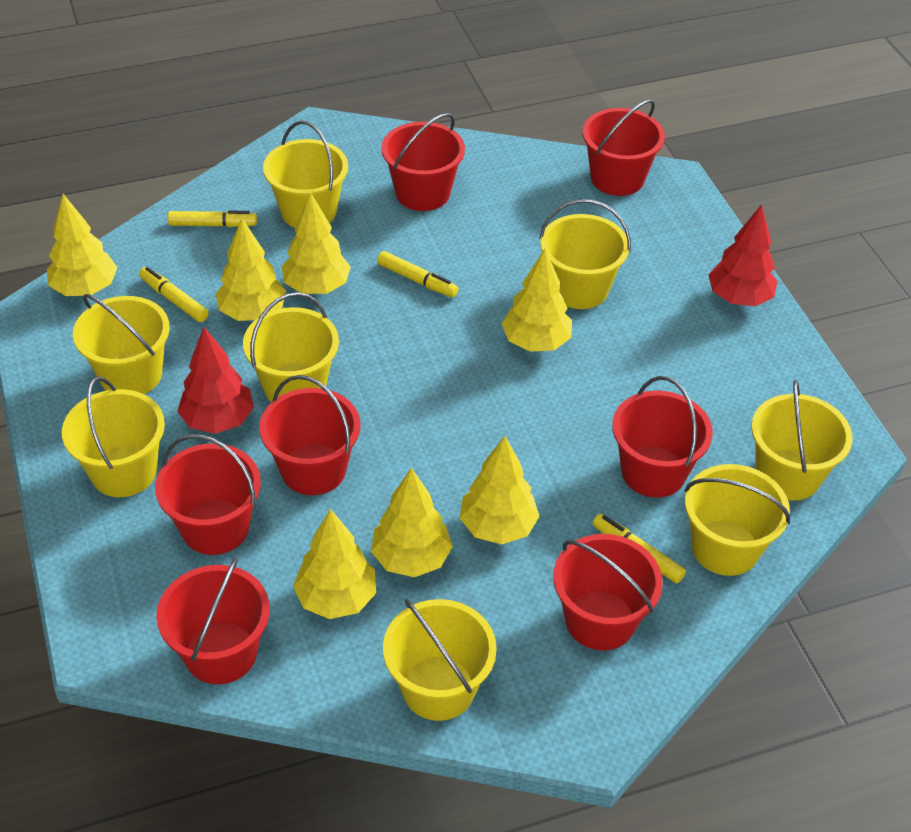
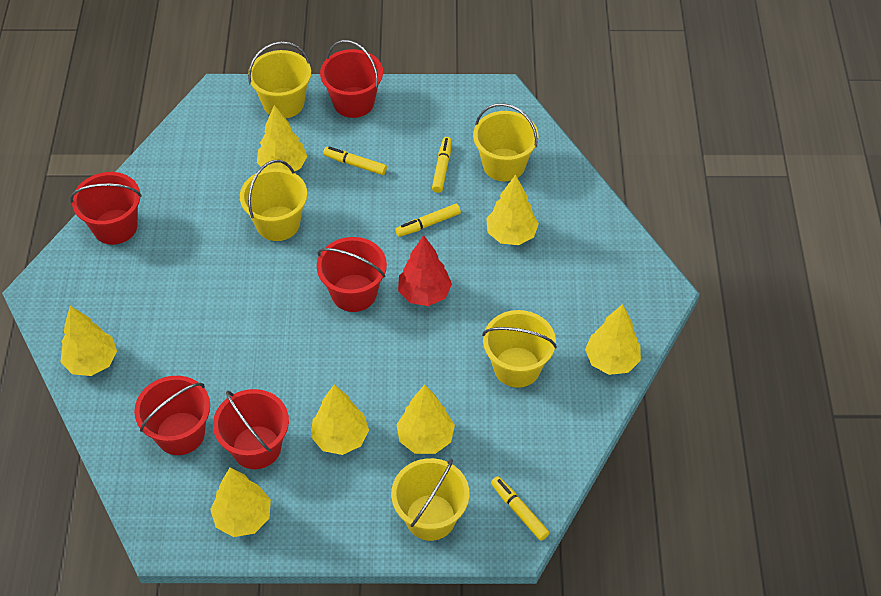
red bucket: 7 -> 5
red tree: 2 -> 1
yellow bucket: 8 -> 5

